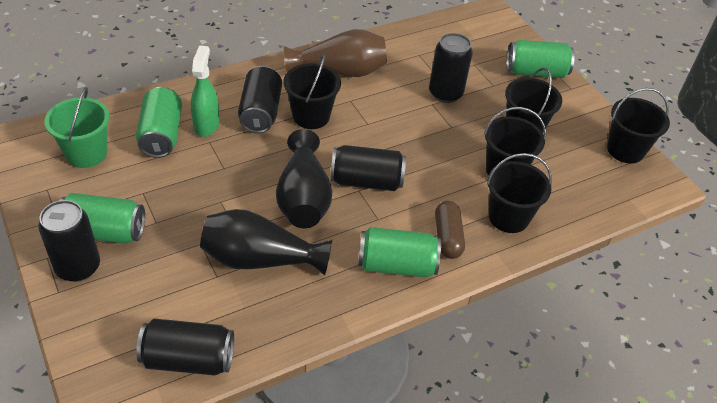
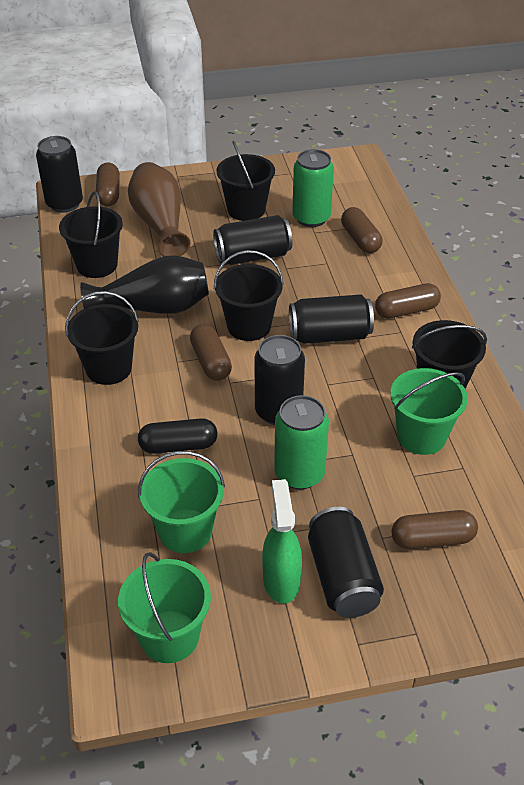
black capsule: 0 -> 1
black vase: 2 -> 1
brown capsule: 1 -> 5
green bucket: 1 -> 3
green can: 4 -> 2

